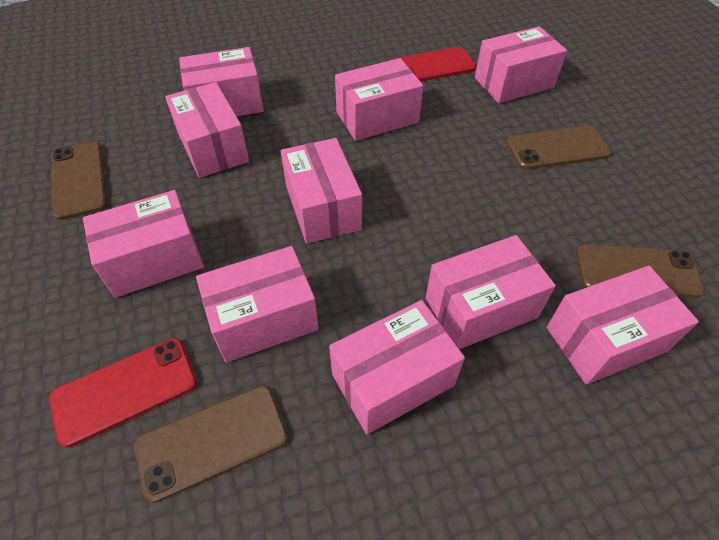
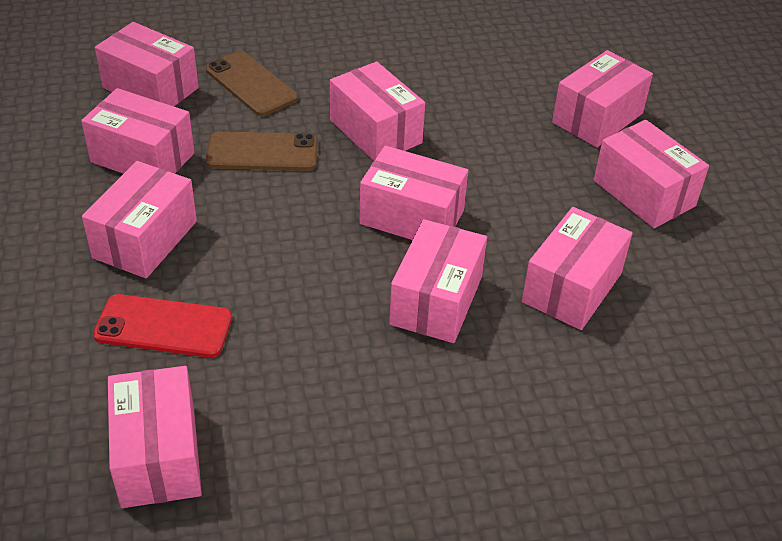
brown phone: 4 -> 2
red phone: 2 -> 1

